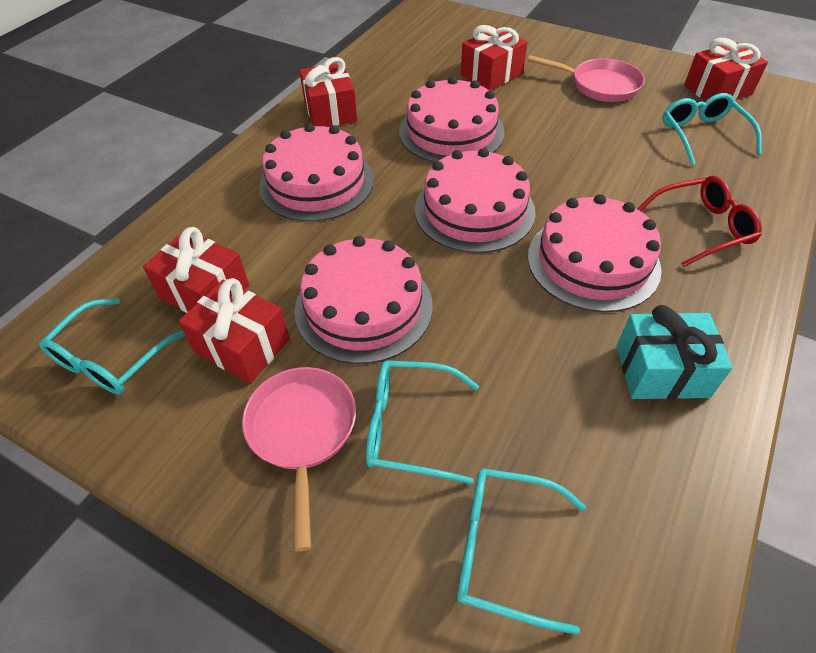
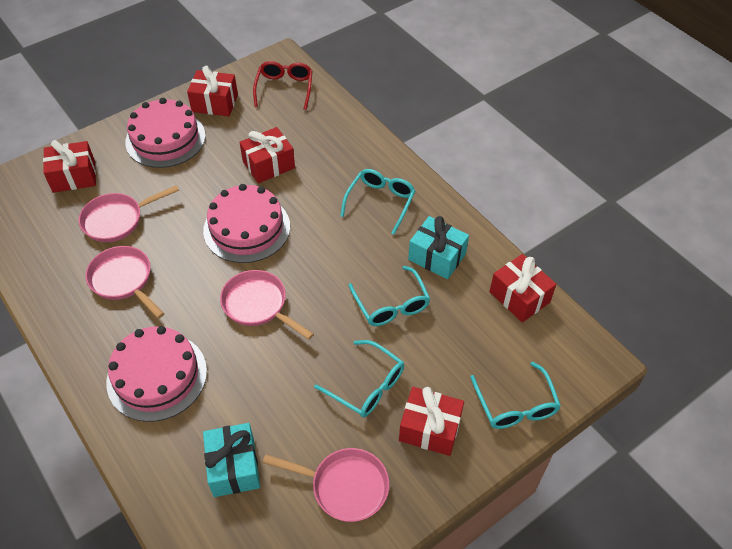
pink cake: 5 -> 3
pink pan: 2 -> 4
turquoise gift: 1 -> 2

